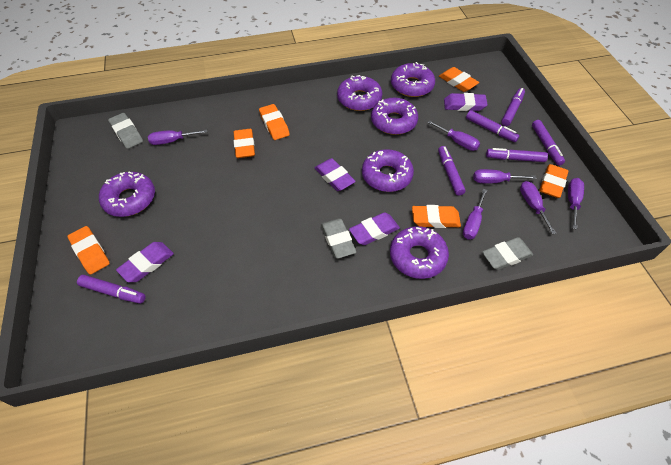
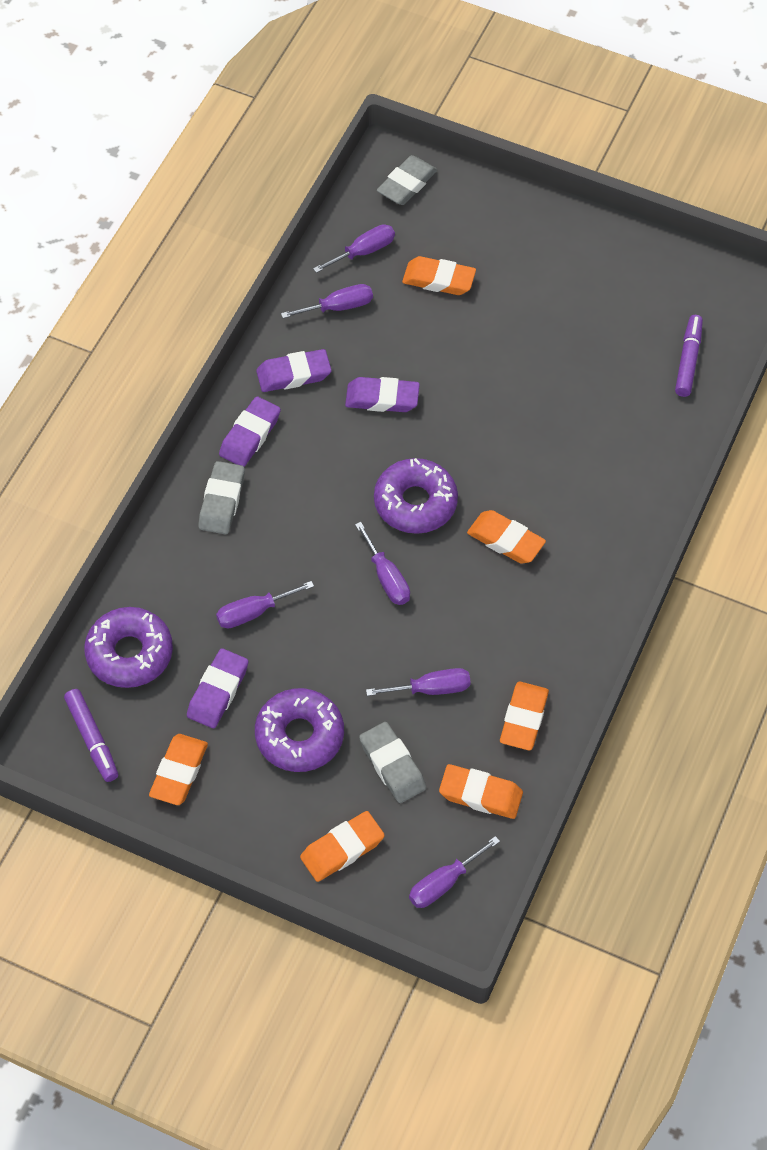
purple donut: 6 -> 3
purple marker: 6 -> 2

